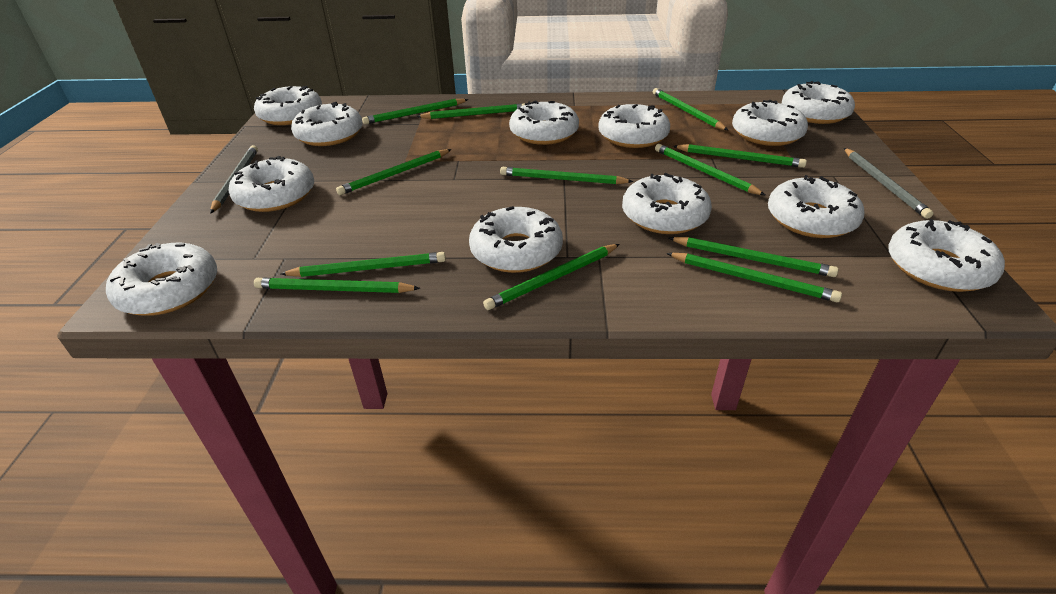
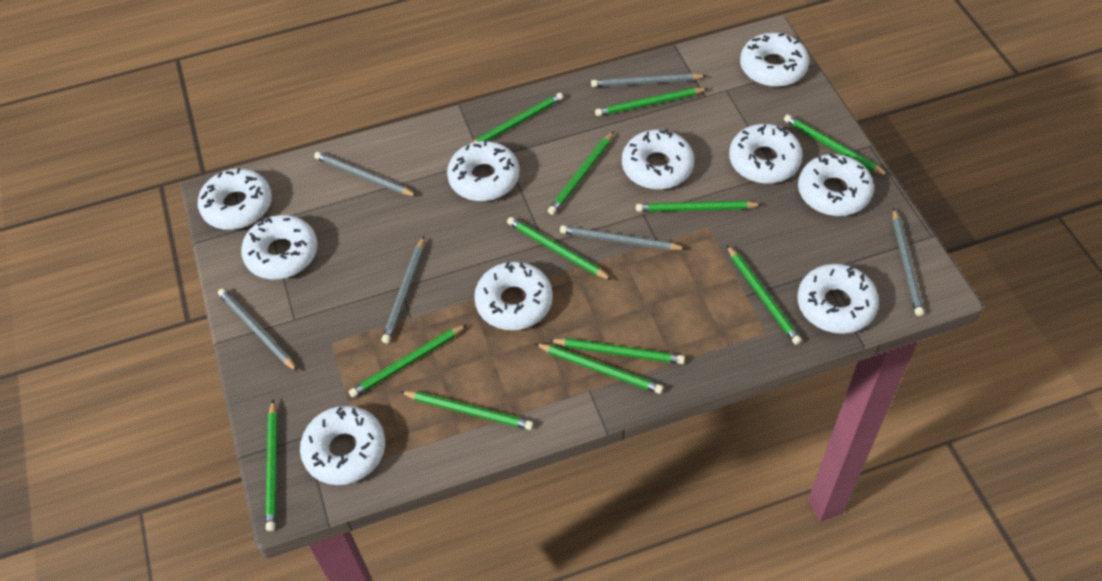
grey pencil: 2 -> 6
white donut: 12 -> 10

